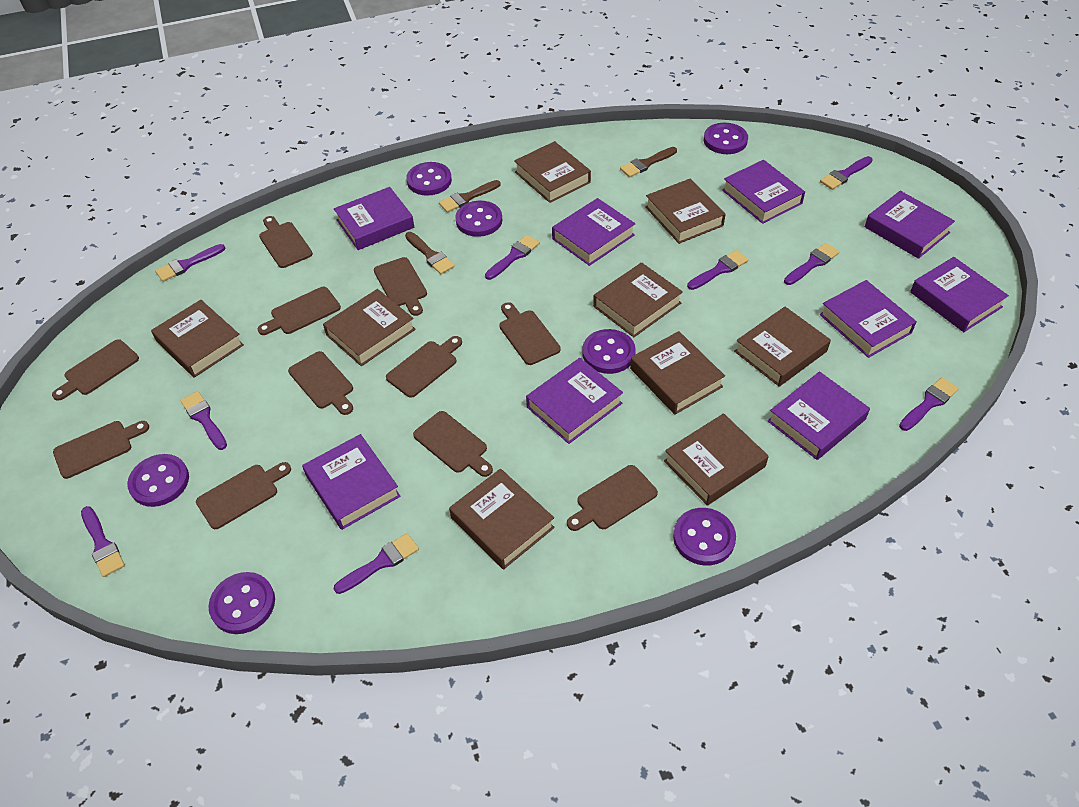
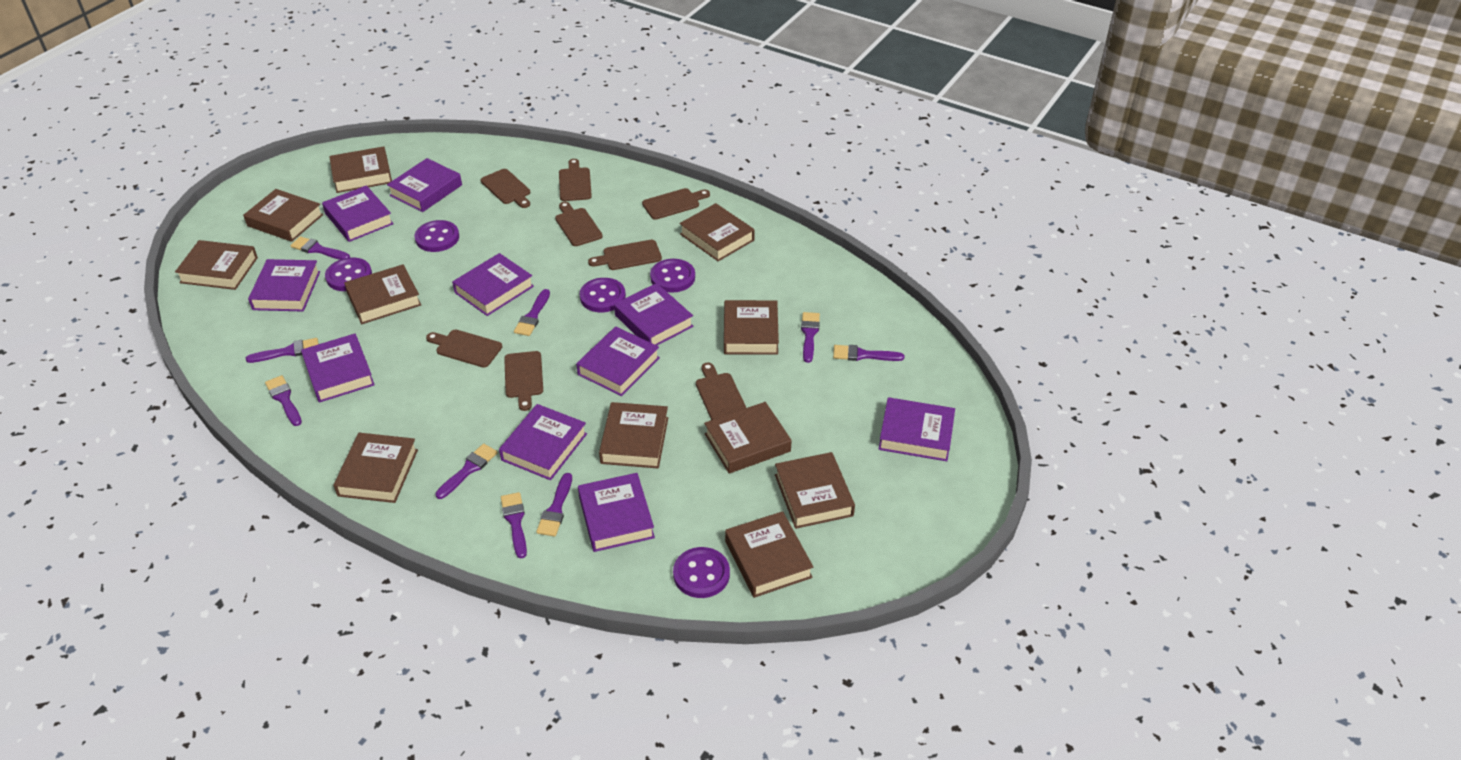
brown book: 9 -> 11
brown brush: 3 -> 0
brown cutting board: 11 -> 8
purple book: 9 -> 10
purple button: 7 -> 5

